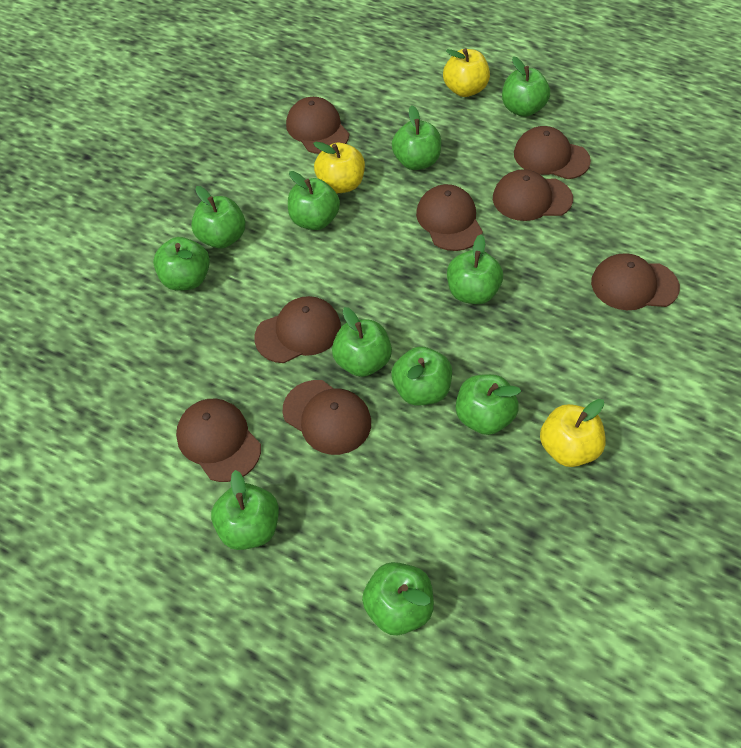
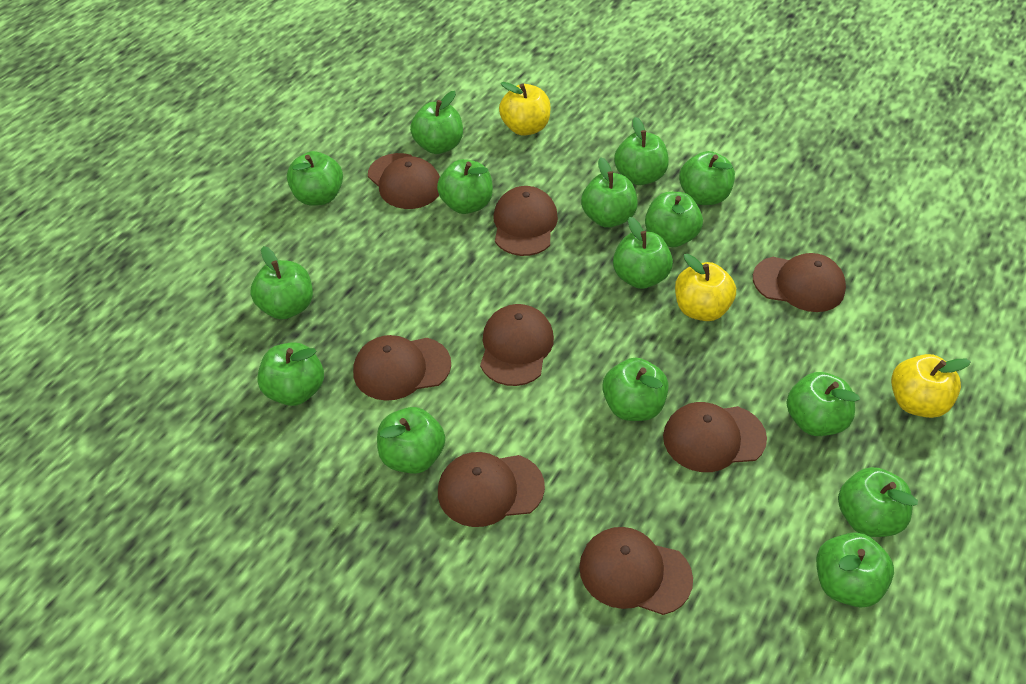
green apple: 11 -> 15

